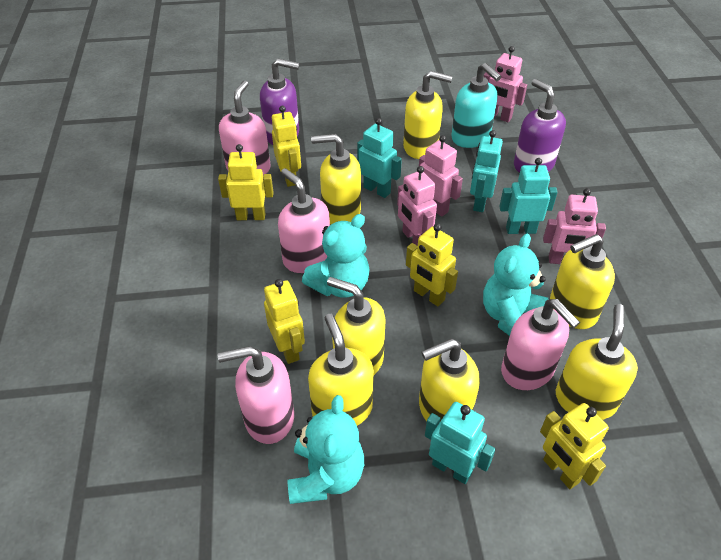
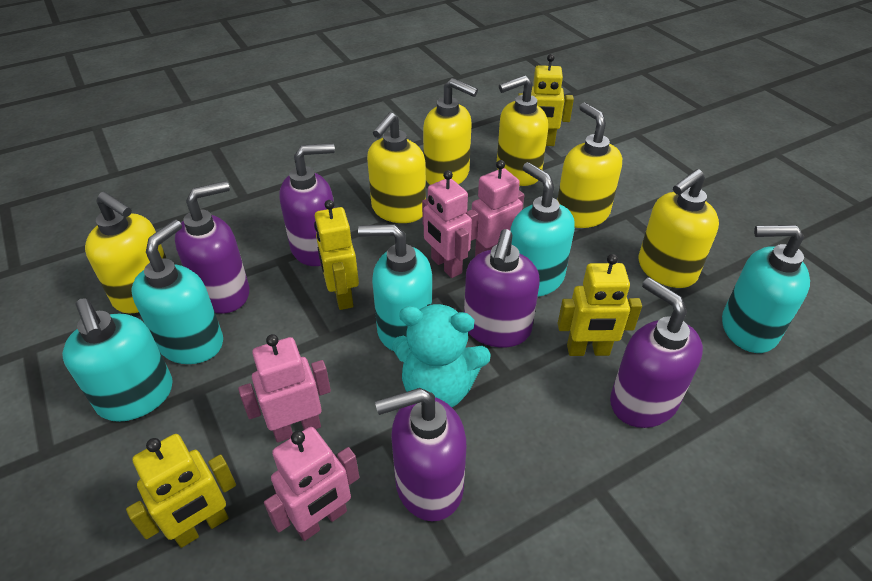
pink soap dispenser: 4 -> 0
purple soap dispenser: 2 -> 5
turquoise robot: 4 -> 0
turquoise soap dispenser: 1 -> 5
turquoise teddy bear: 3 -> 1
yellow robot: 5 -> 4
yellow soap dispenser: 7 -> 6

